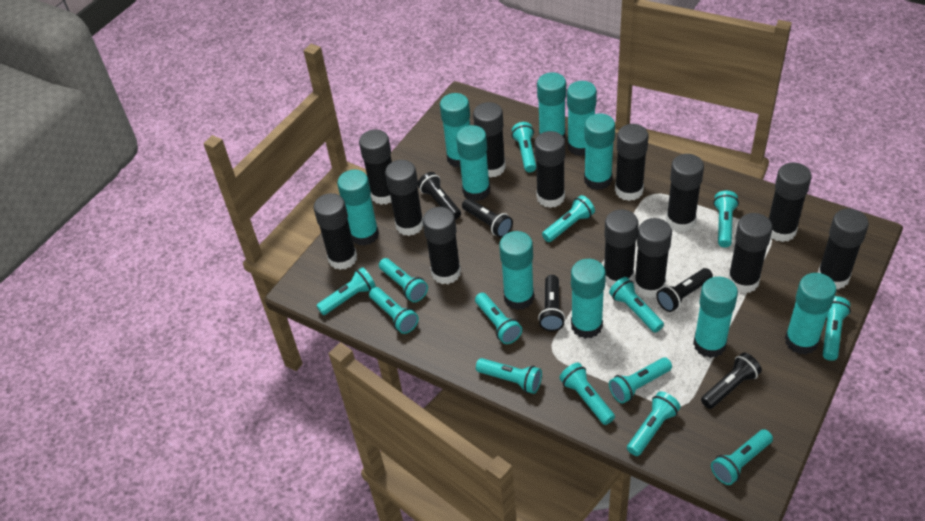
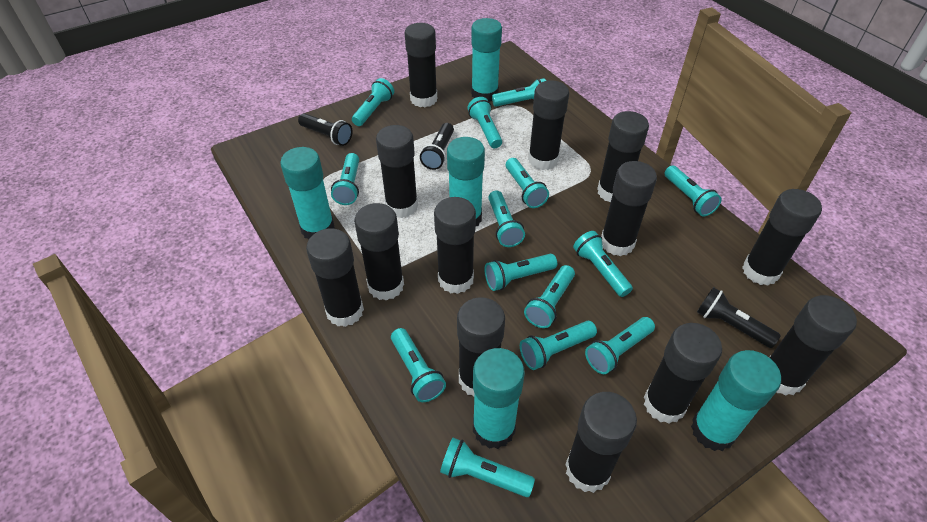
black flashlight: 5 -> 3
turquoise glue stick: 10 -> 5

